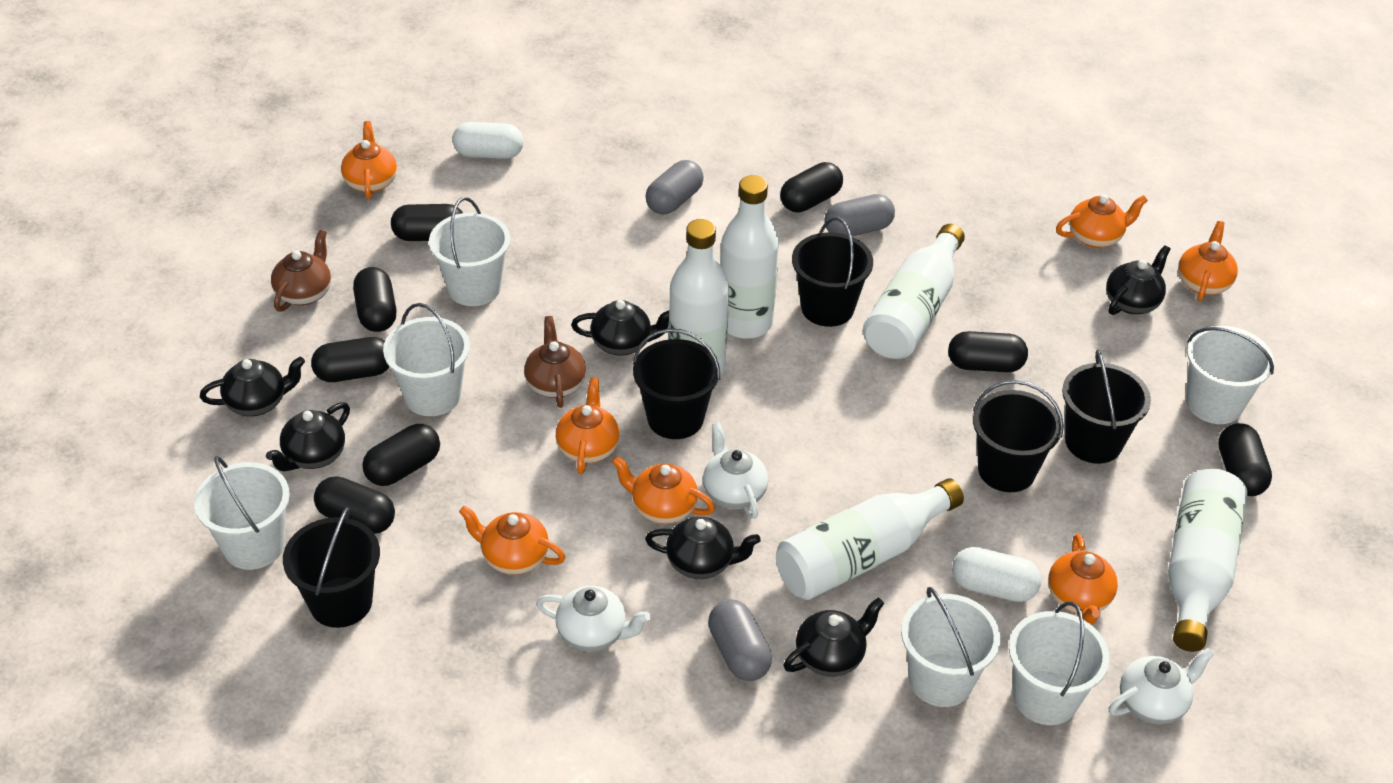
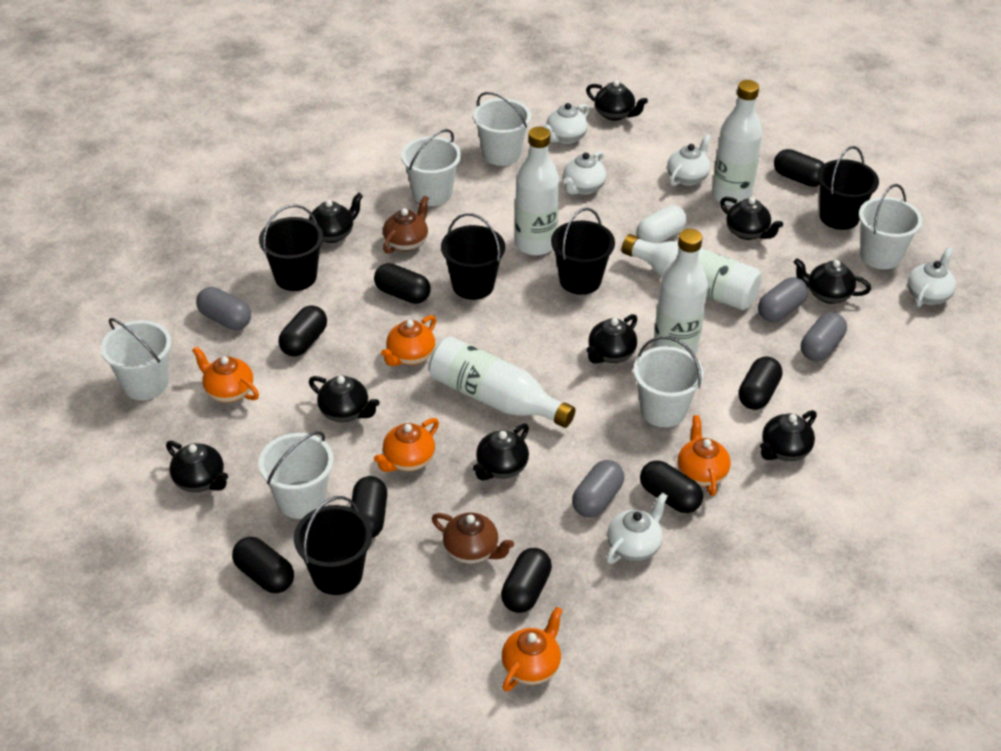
black teapot: 6 -> 9
grey capsule: 3 -> 4
orange teapot: 7 -> 5
white capsule: 2 -> 1
white teapot: 3 -> 5

